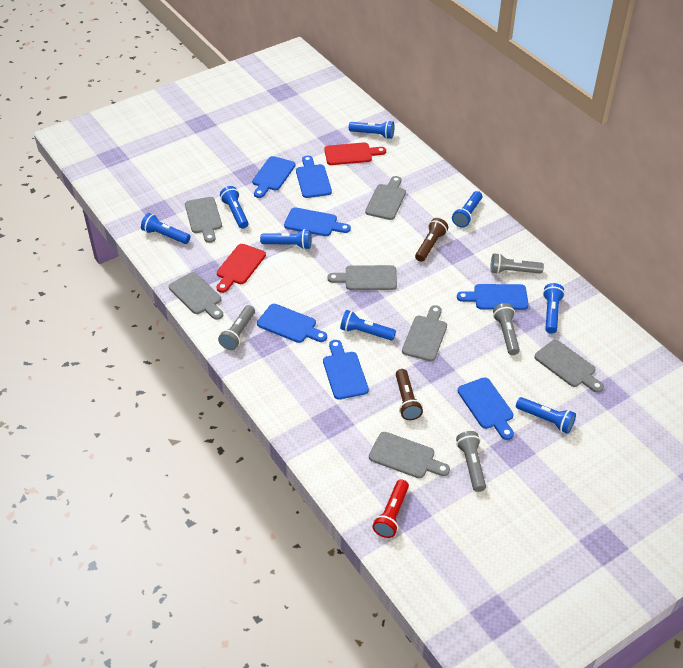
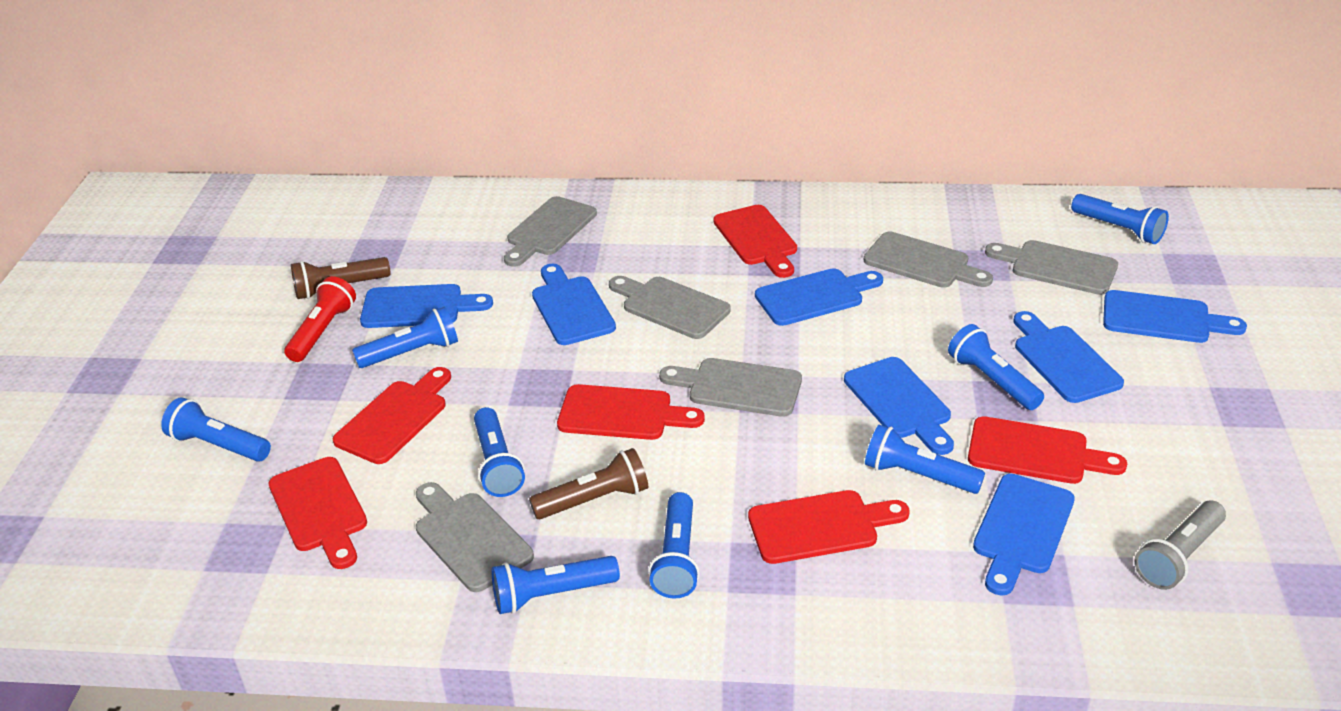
grey cutting board: 7 -> 6
grey flashlight: 4 -> 1
red cutting board: 2 -> 6

